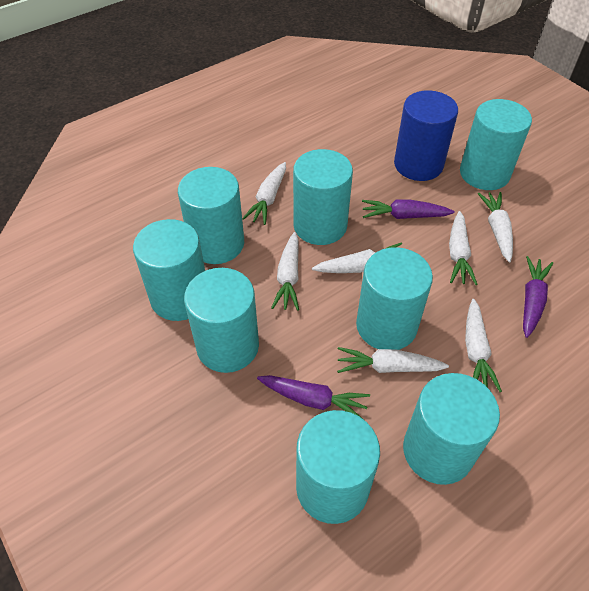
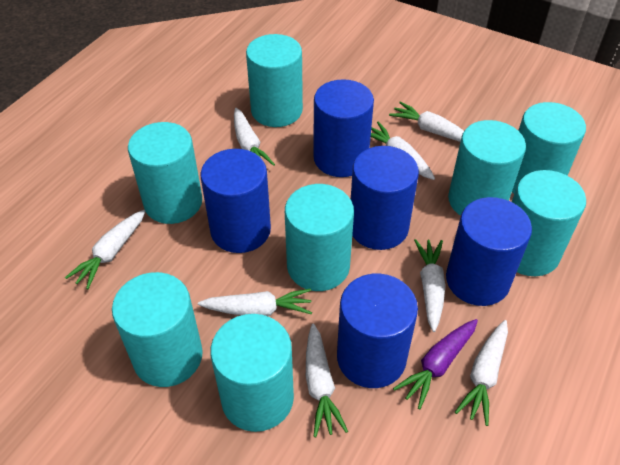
blue cylinder: 1 -> 5
purple carrot: 3 -> 1
white carrot: 7 -> 8

